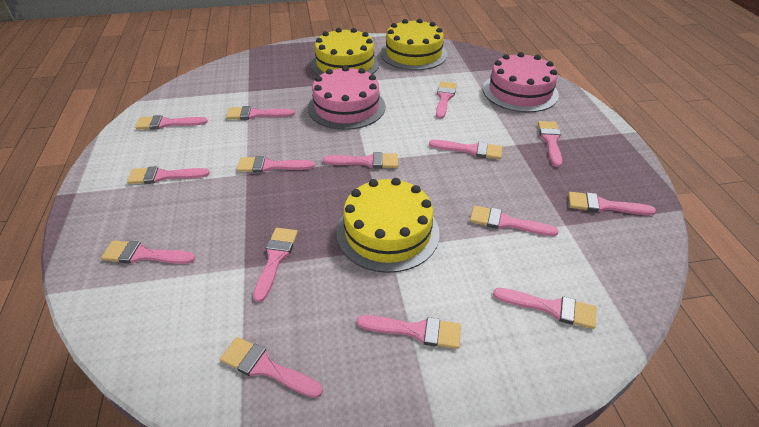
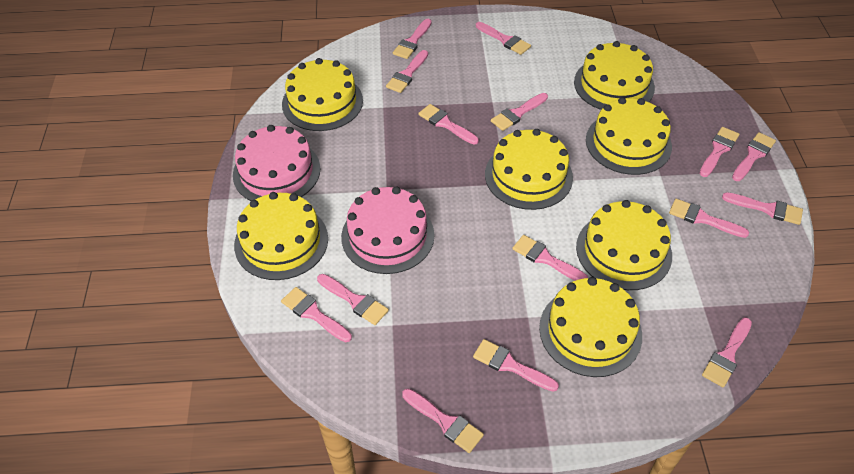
yellow cake: 3 -> 7

